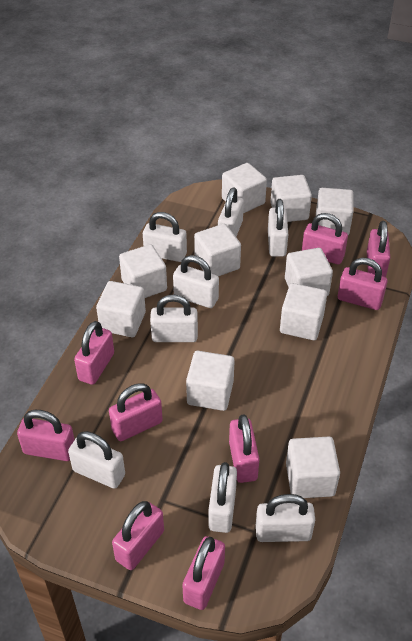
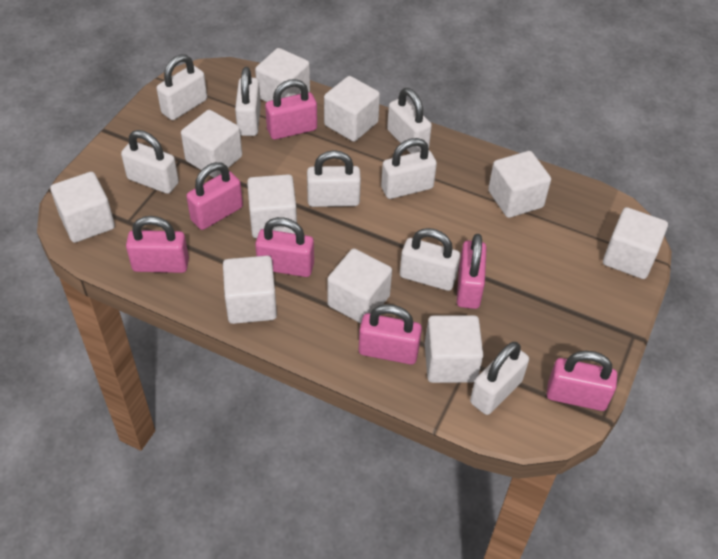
pink padlock: 9 -> 7

